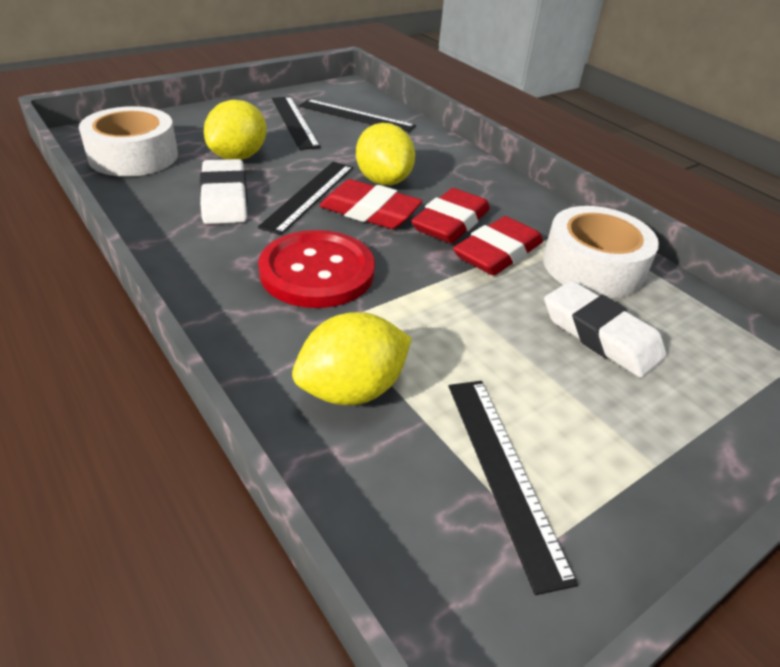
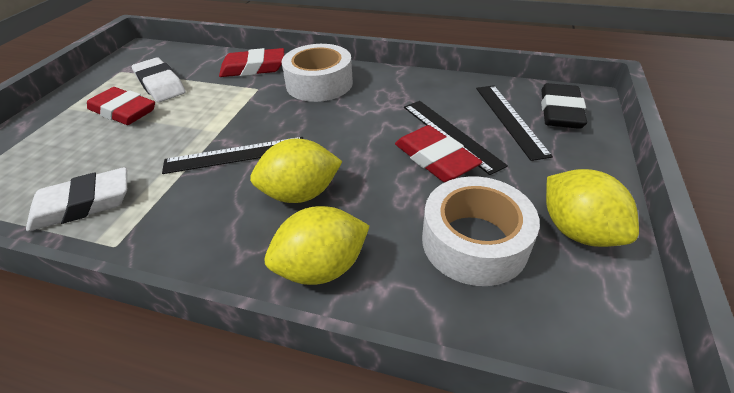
black eraser: 0 -> 1
black ruler: 4 -> 3
red button: 1 -> 0

